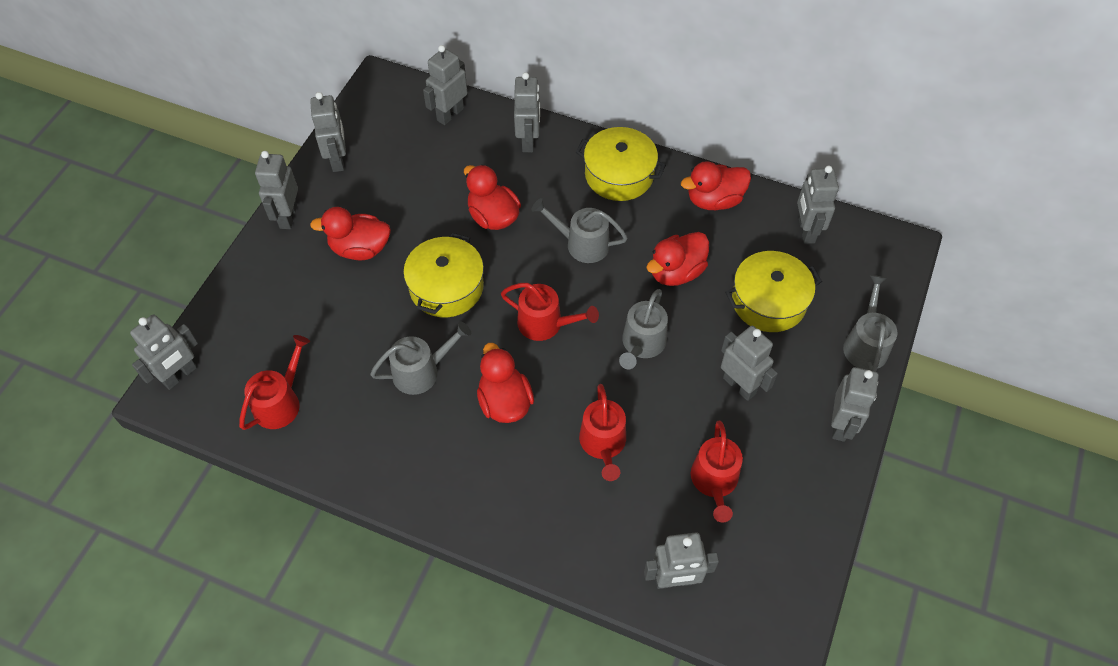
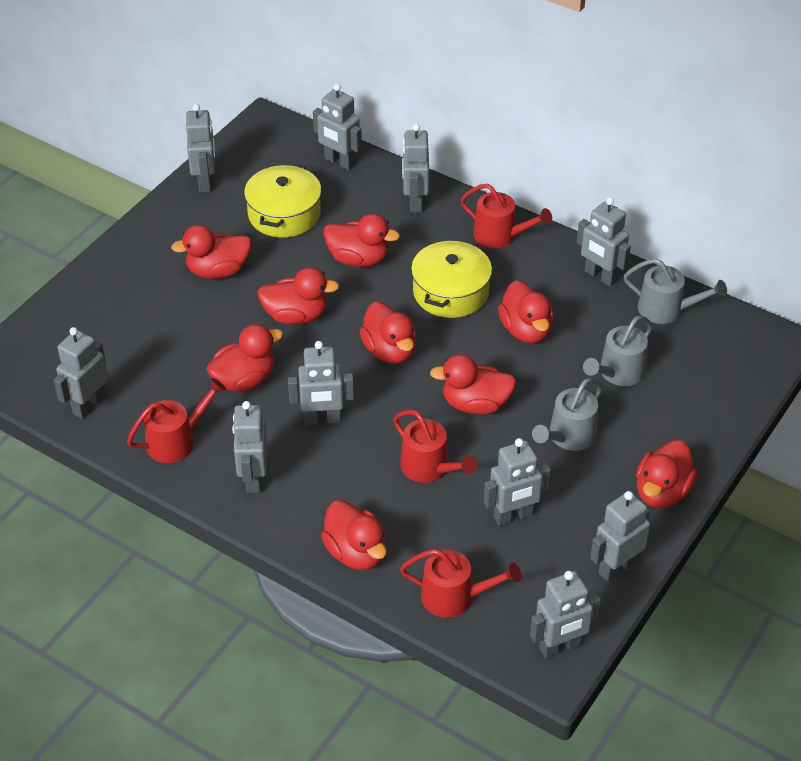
grey robot: 9 -> 10
grey watering can: 4 -> 3
red duck: 5 -> 9
yellow pot: 3 -> 2

